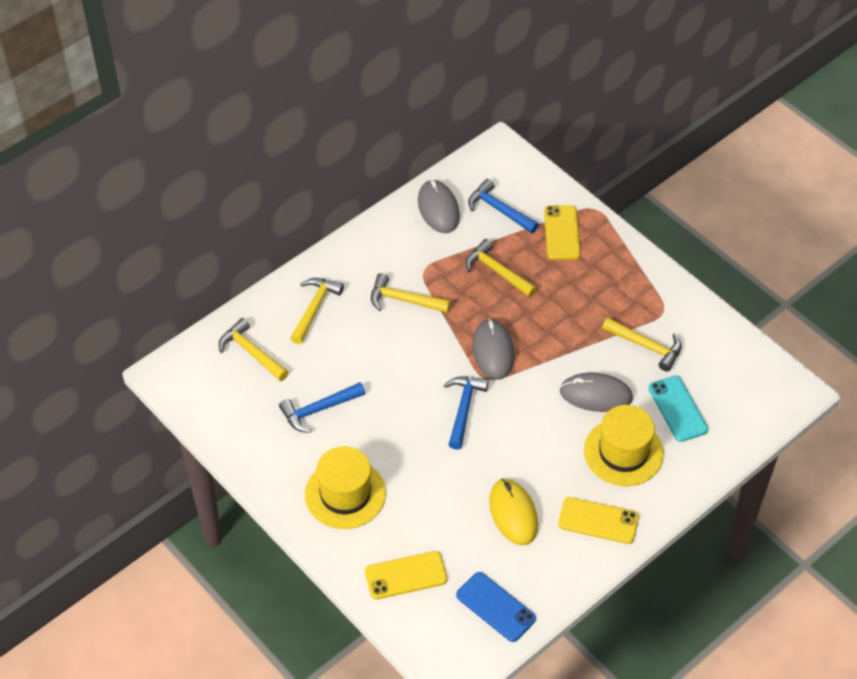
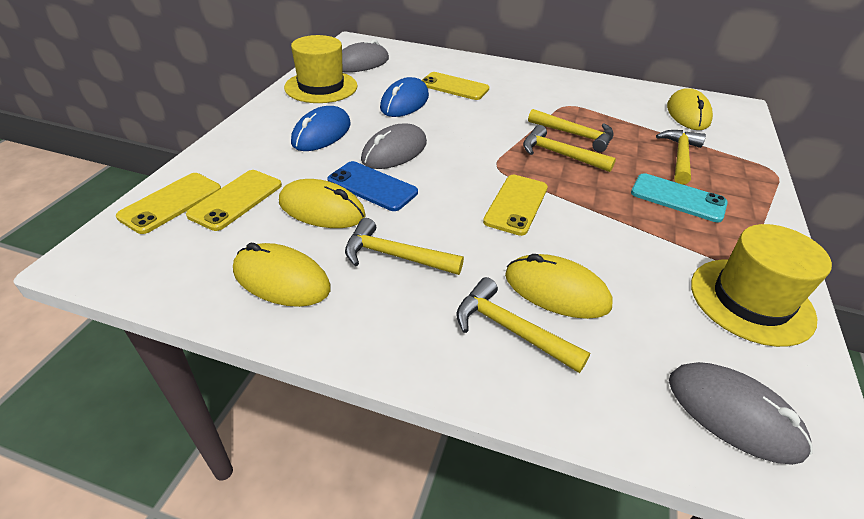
blue hammer: 3 -> 0
blue mouse: 0 -> 2
yellow mouse: 1 -> 4
yellow phone: 3 -> 4

